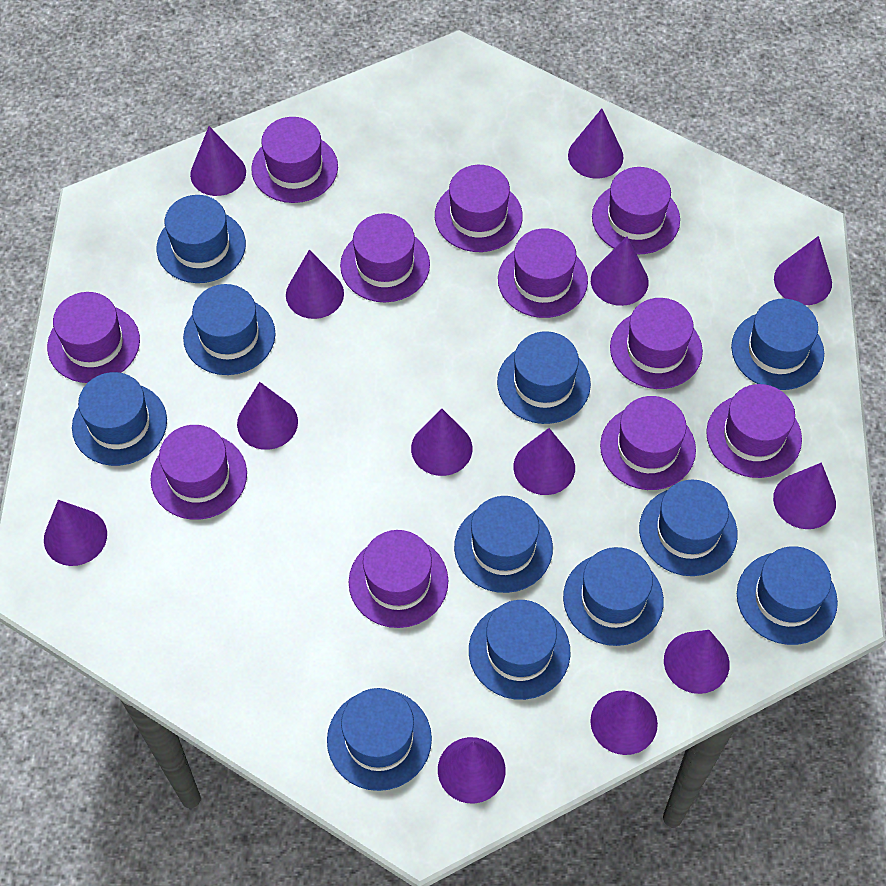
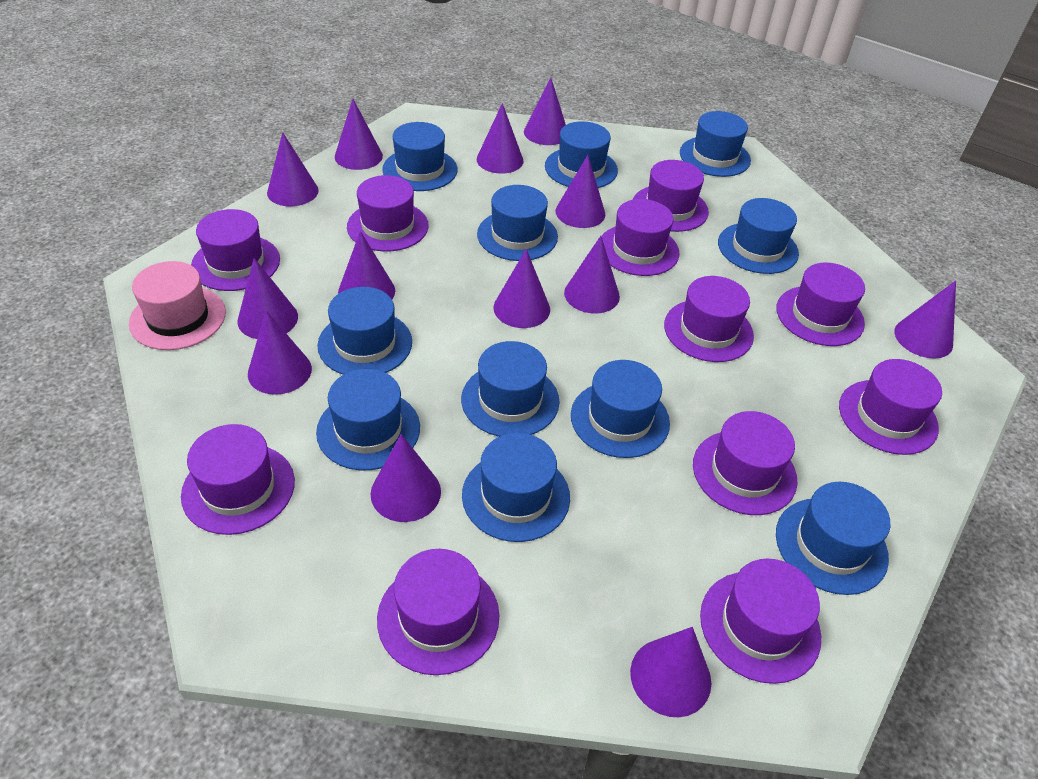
pink hat: 0 -> 1

